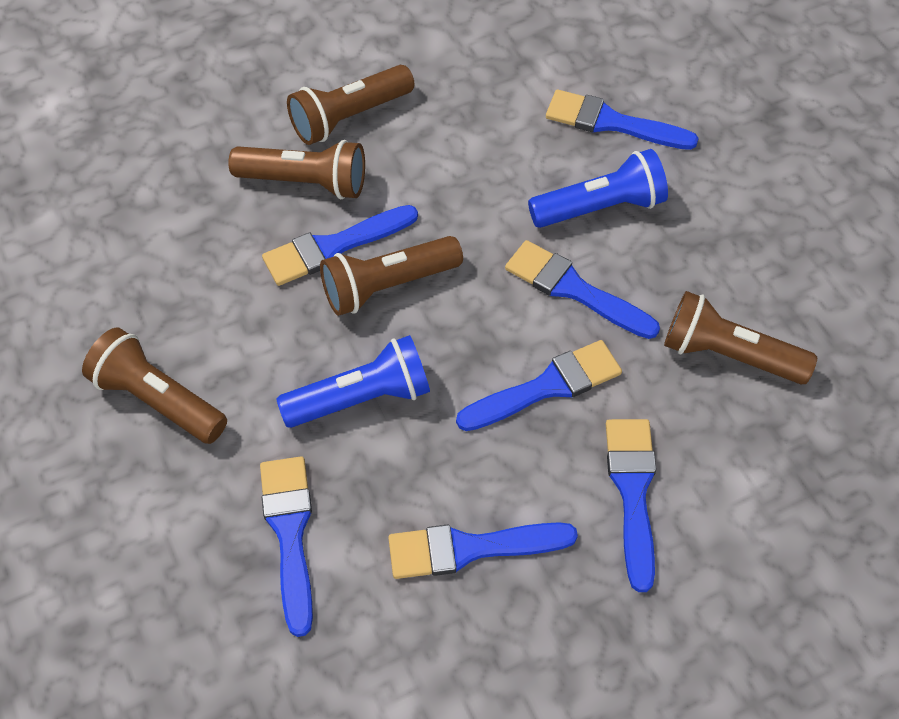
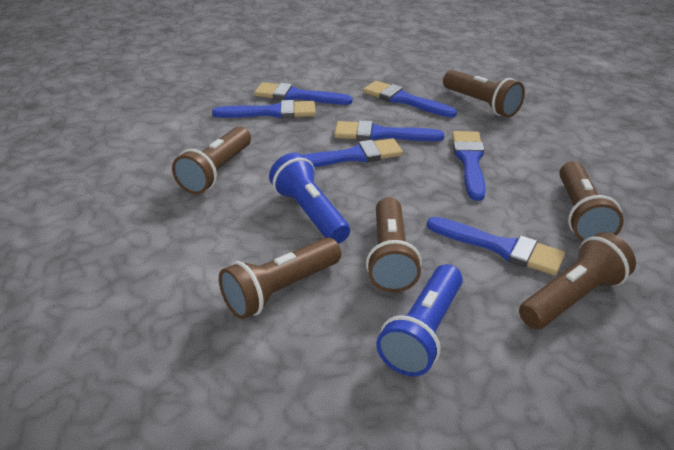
brown flashlight: 5 -> 6

